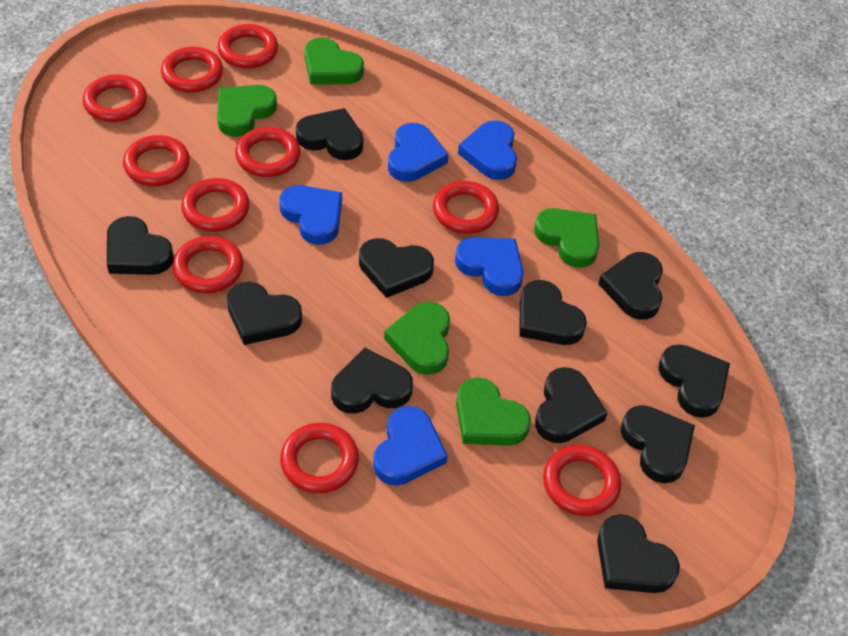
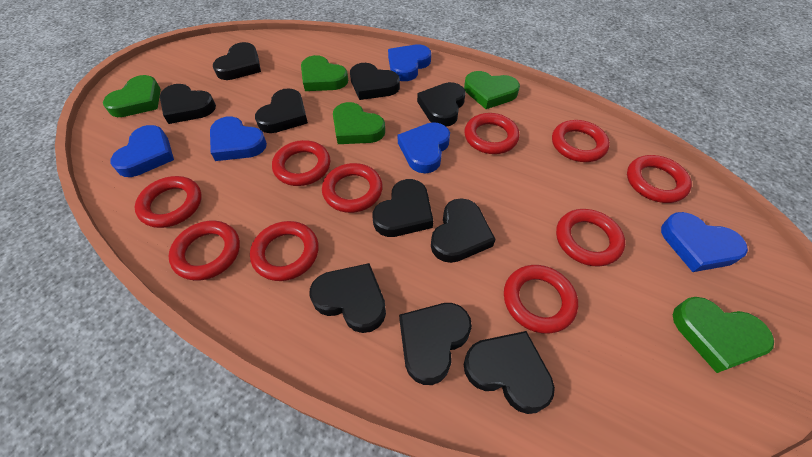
black heart: 11 -> 10

